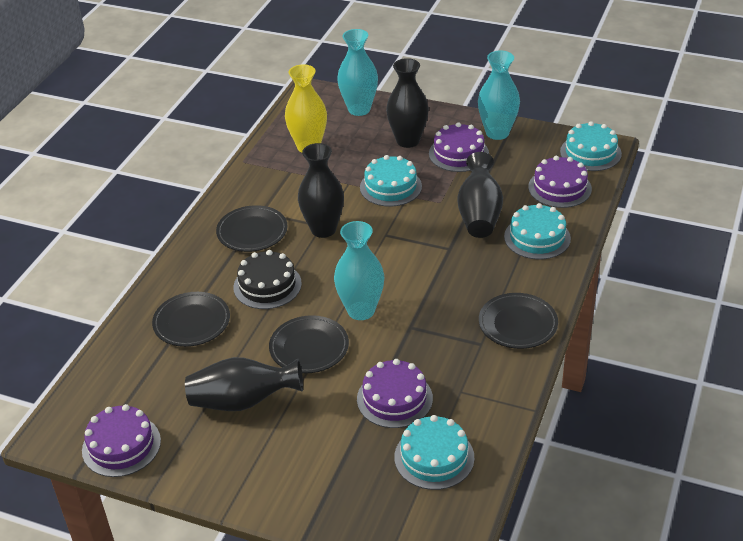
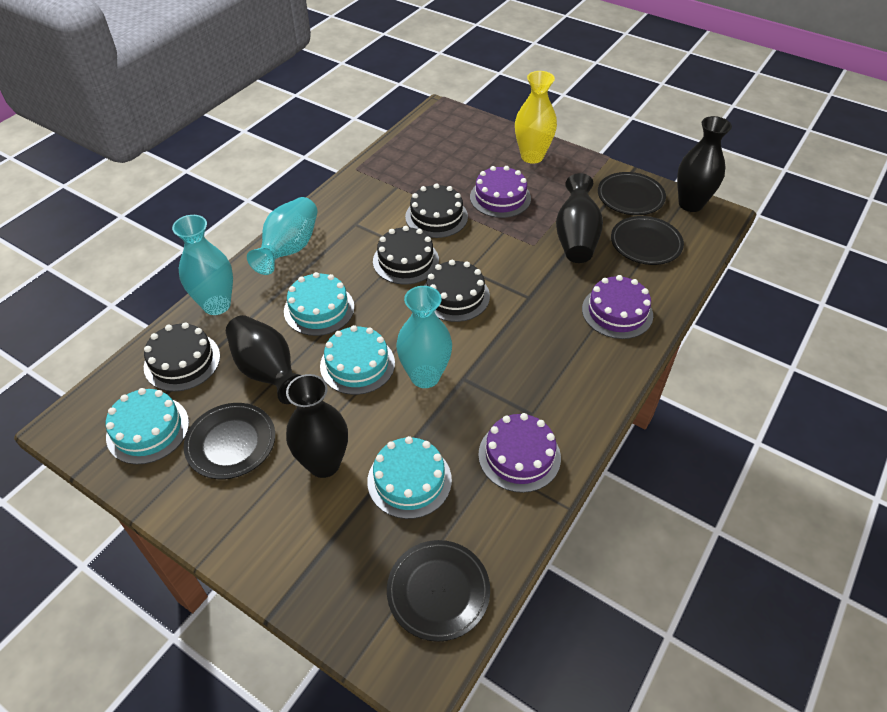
black cake: 1 -> 4
purple cake: 4 -> 3

